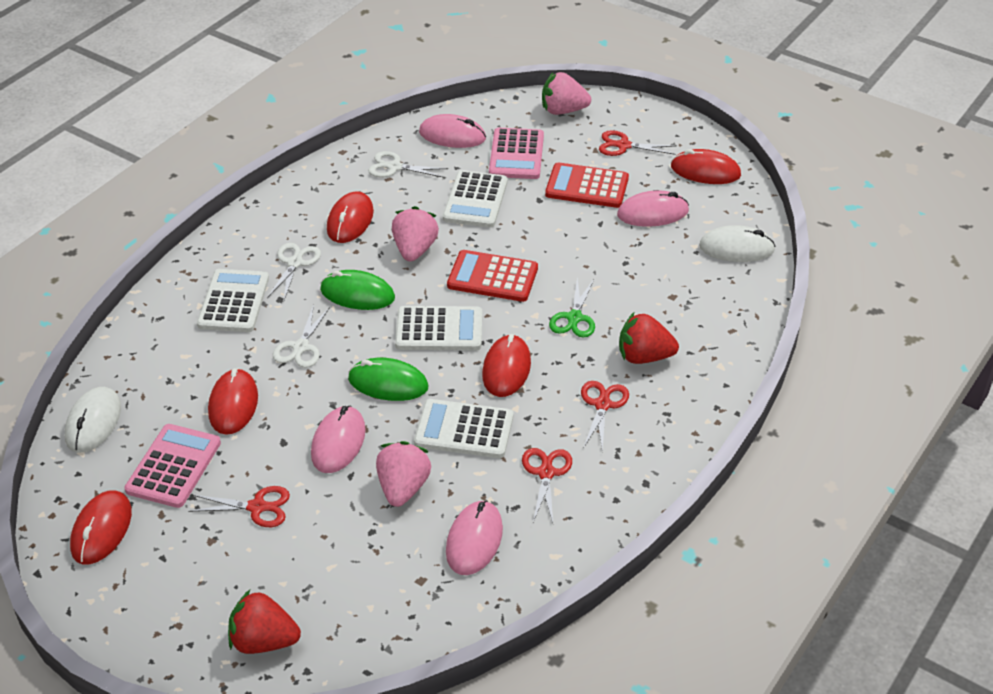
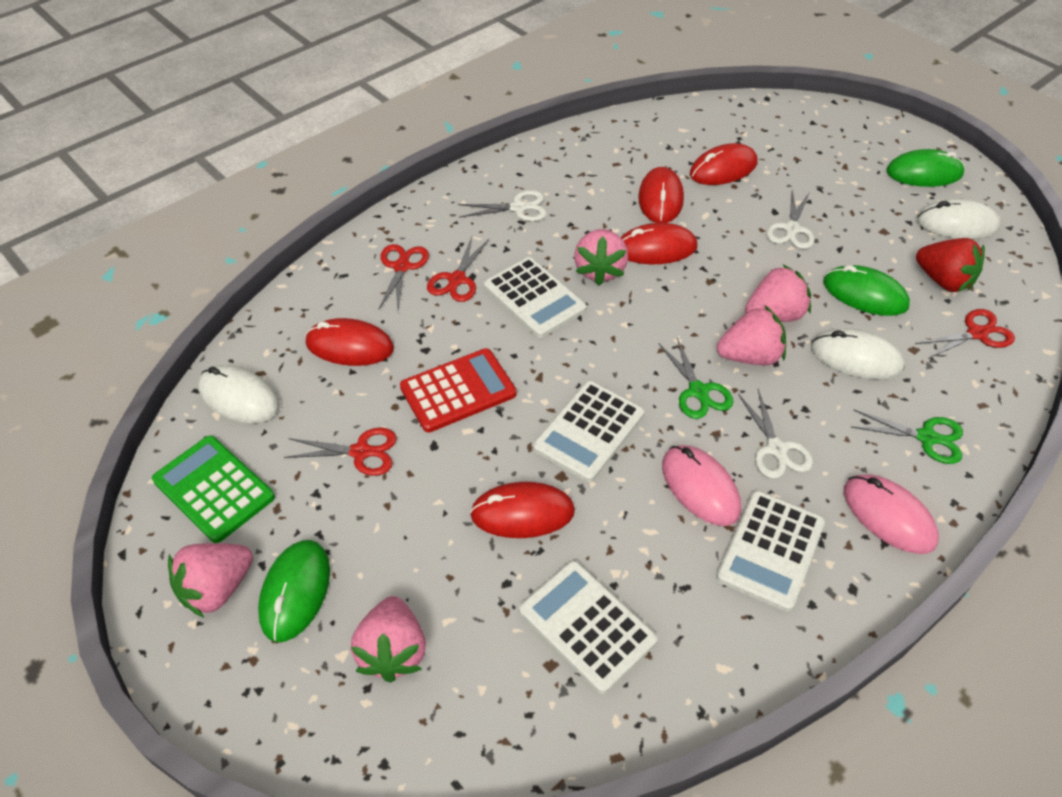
green calculator: 0 -> 1
green mouse: 2 -> 3
green scissors: 1 -> 2
pink calculator: 2 -> 0
pink mouse: 4 -> 2
pink strawberry: 3 -> 5
red calculator: 2 -> 1
red strawberry: 2 -> 1
white mouse: 2 -> 3

